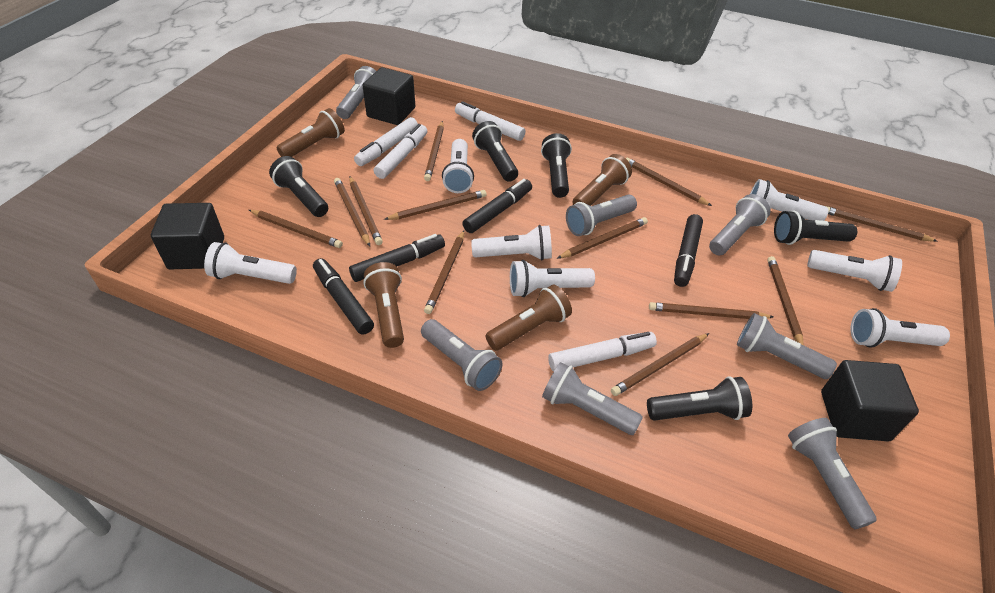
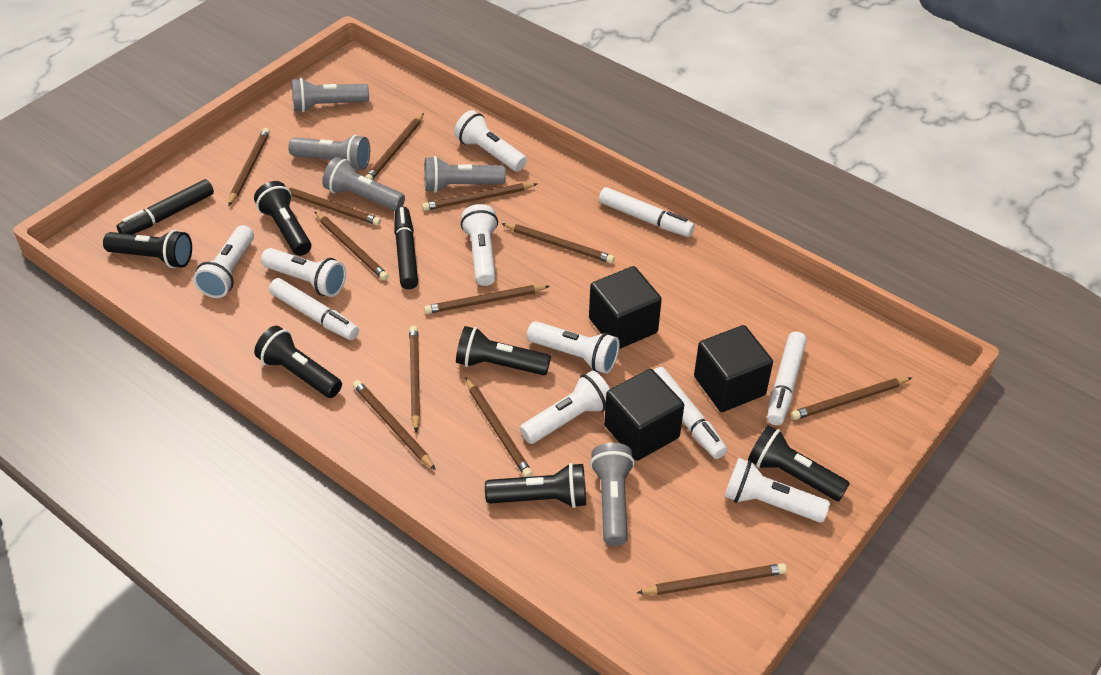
black flashlight: 5 -> 6
black marker: 4 -> 2
brown flashlight: 4 -> 0
grey flashlight: 7 -> 5

